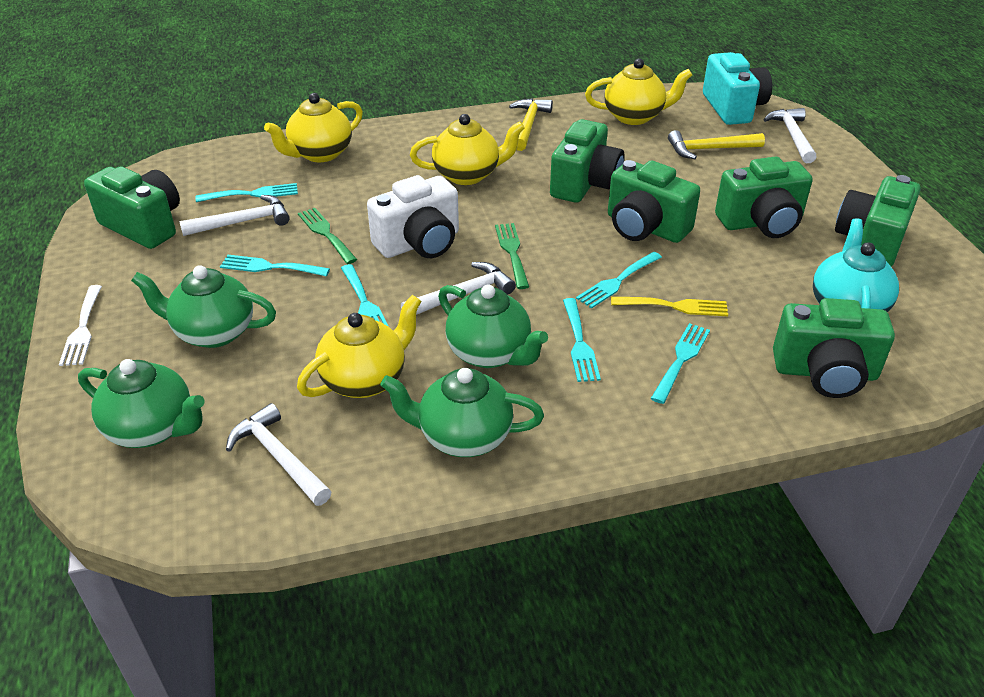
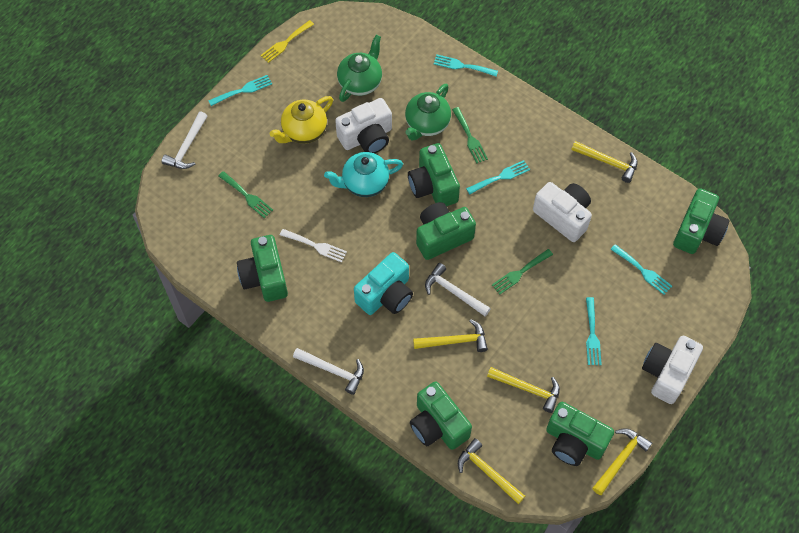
green fork: 2 -> 3
green teapot: 4 -> 2
turquoise fork: 6 -> 5
white camera: 1 -> 3
white hammer: 4 -> 3
yellow hammer: 2 -> 5
yellow teapot: 4 -> 1

